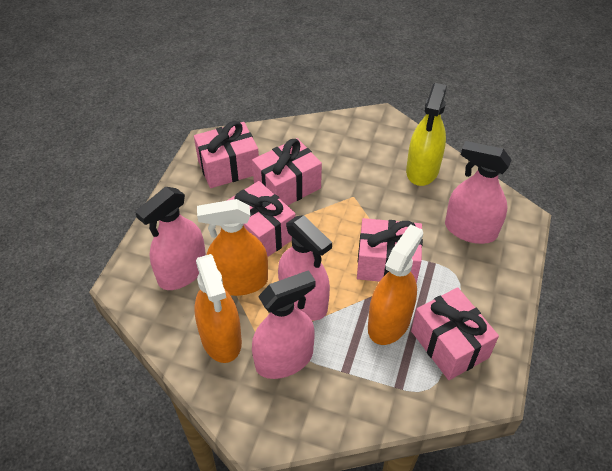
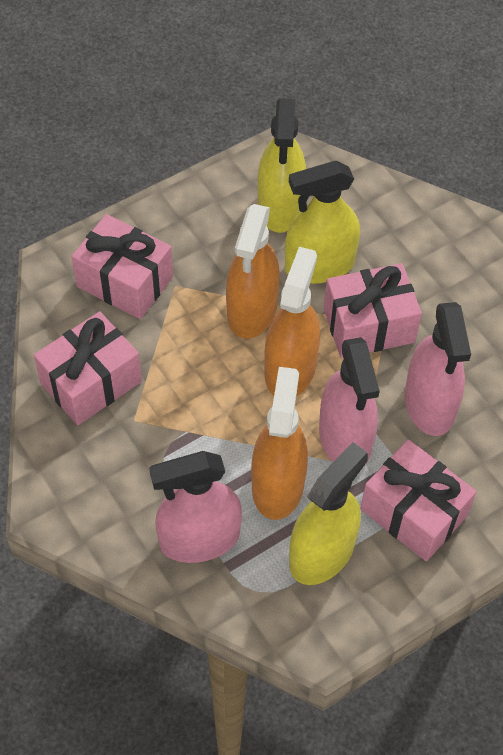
pink gift: 5 -> 4
pink spray bottle: 4 -> 3
yellow spray bottle: 1 -> 3

